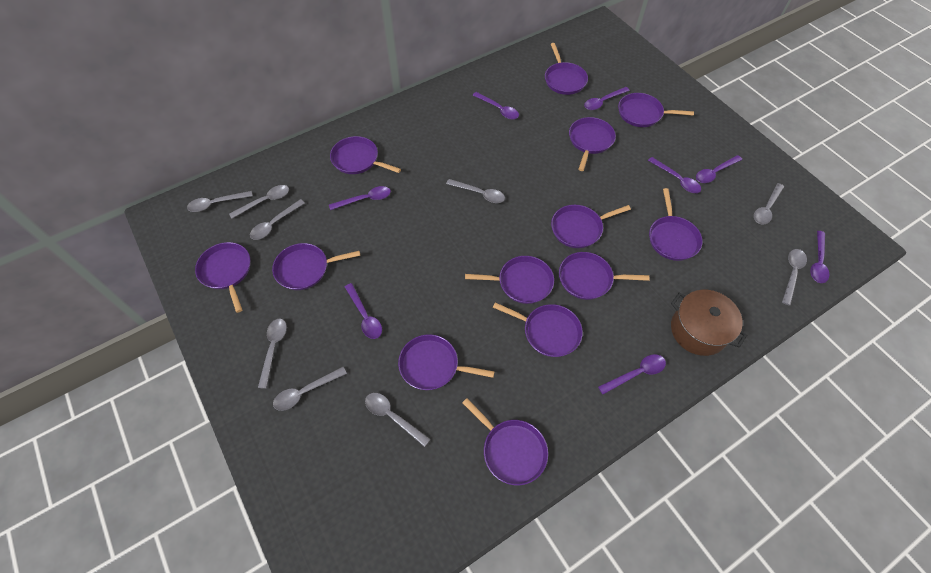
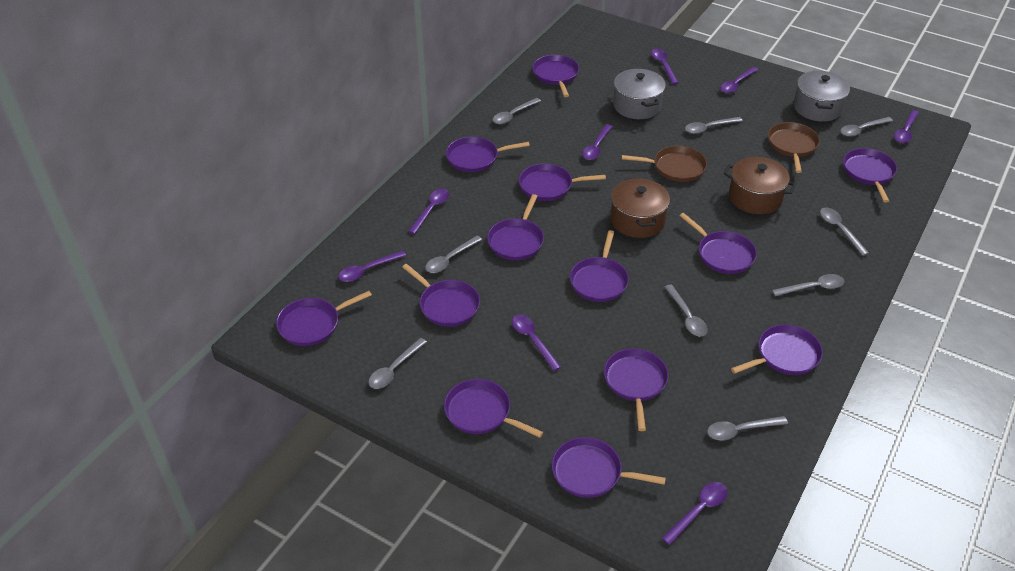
brown pan: 0 -> 2
brown pot: 1 -> 2
grey pot: 0 -> 2

